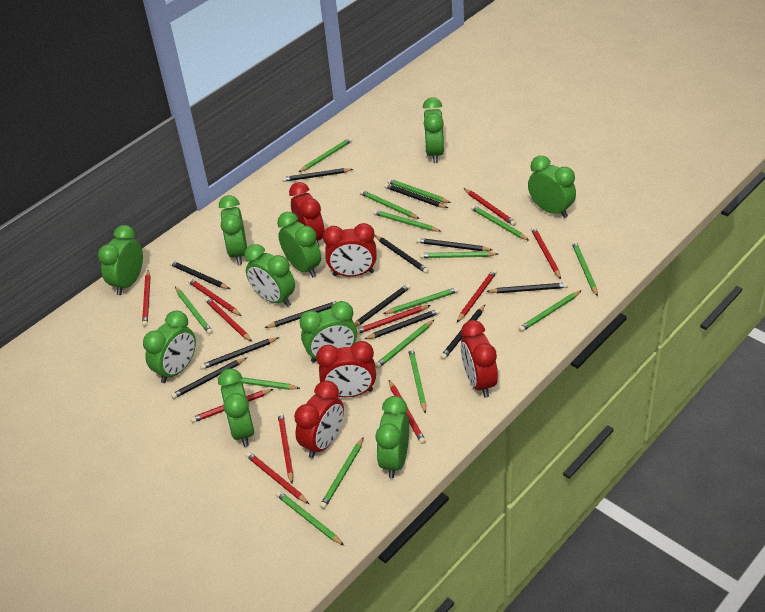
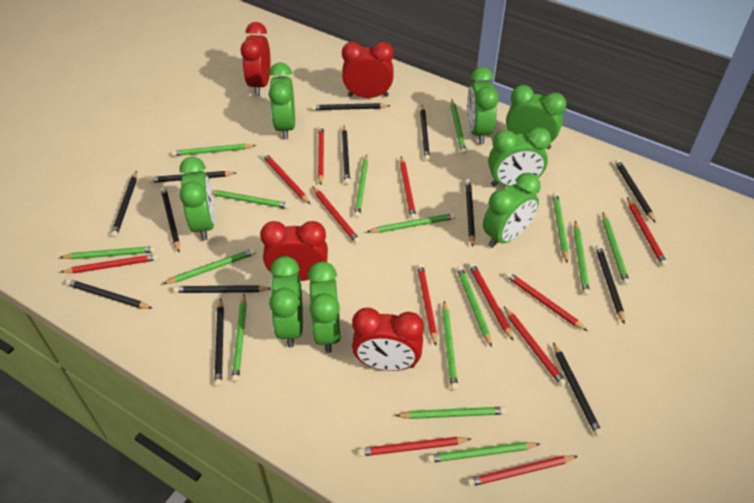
black pencil: 12 -> 13
green clock: 10 -> 8
red clock: 5 -> 4
red pencil: 11 -> 12

